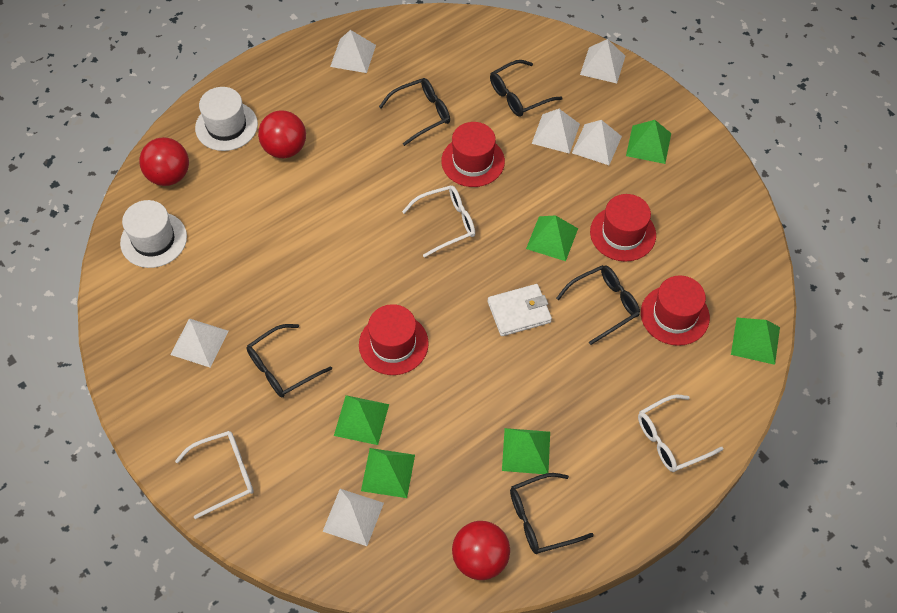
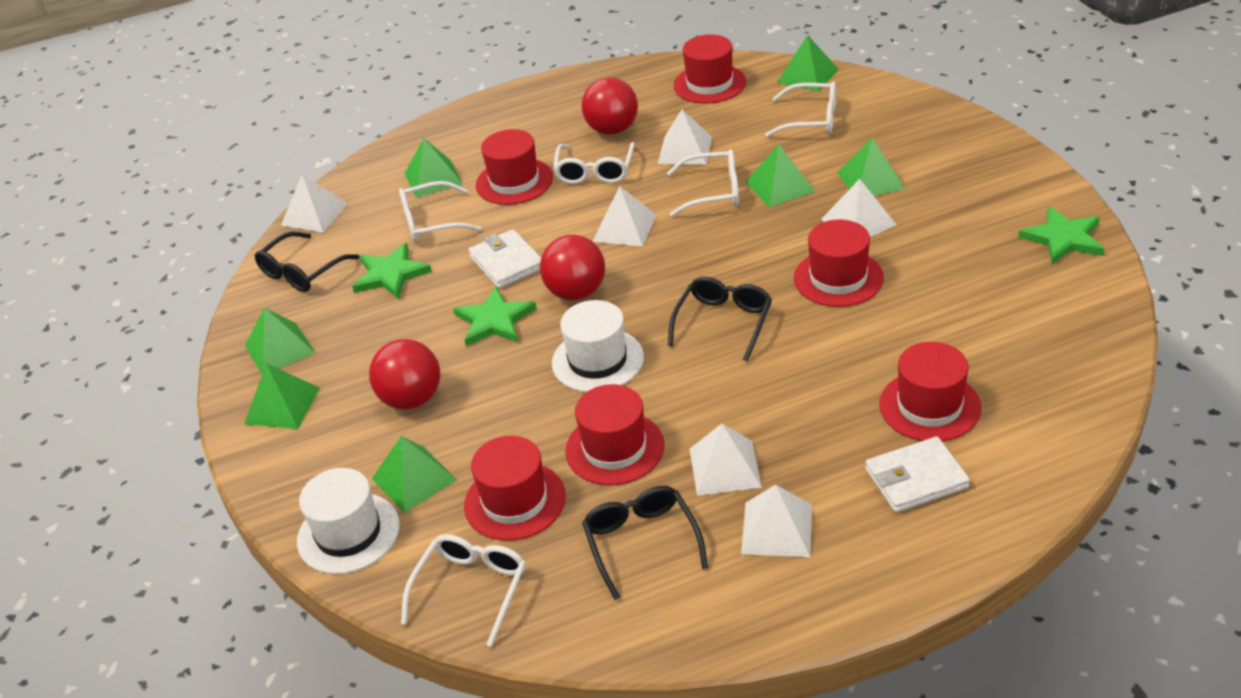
black glasses: 5 -> 3
green pyramid: 6 -> 7
green star: 0 -> 3
red hat: 4 -> 6
white glasses: 3 -> 5
white wallet: 1 -> 2

